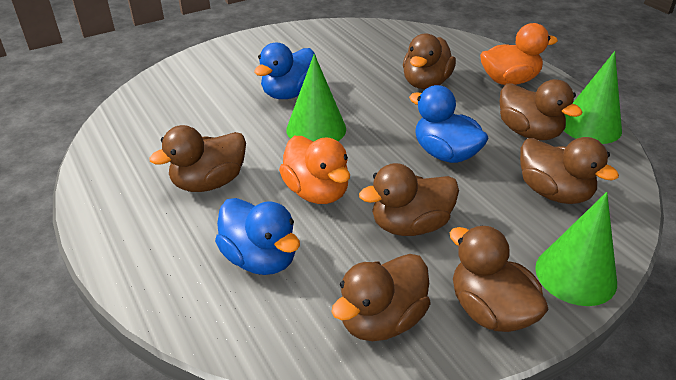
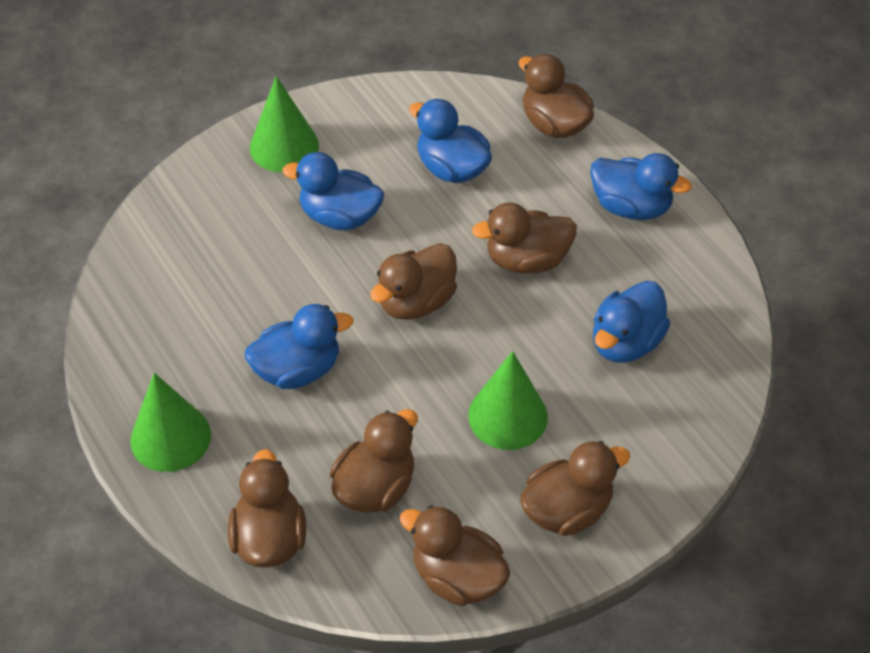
blue duck: 3 -> 5
orange duck: 2 -> 0

